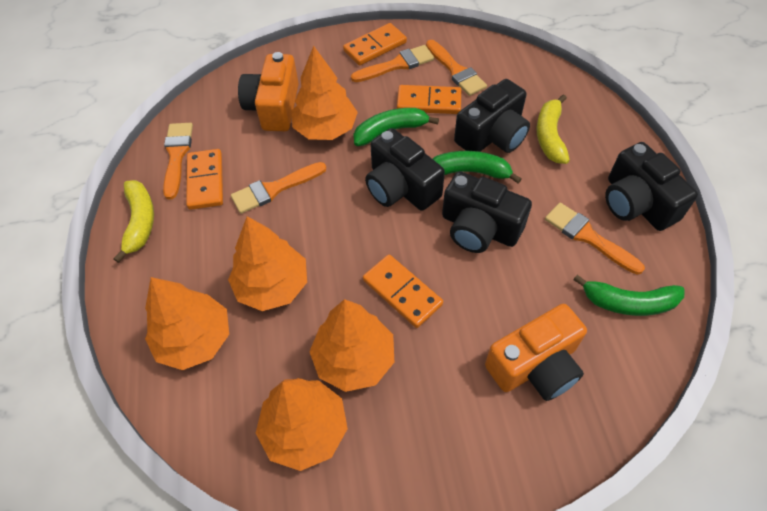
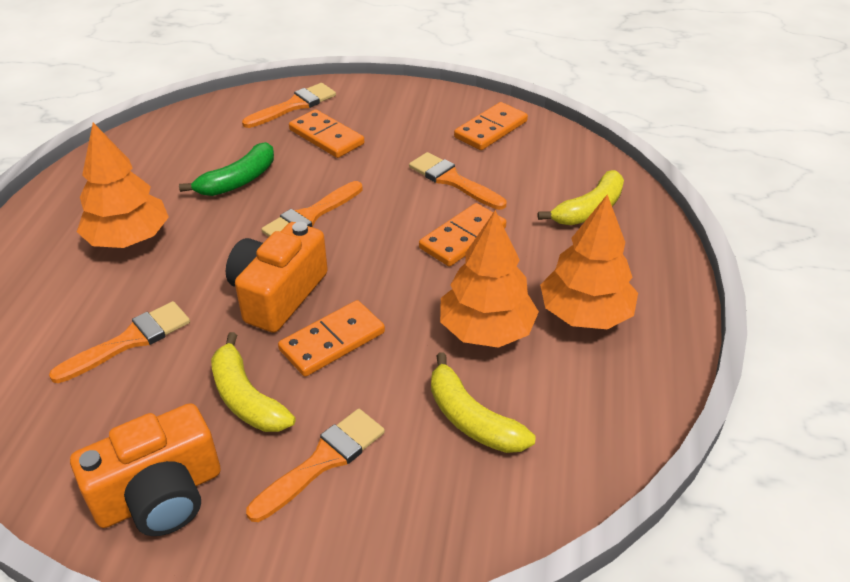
black camera: 4 -> 0
green banana: 3 -> 1
orange tree: 5 -> 3
yellow banana: 2 -> 3

